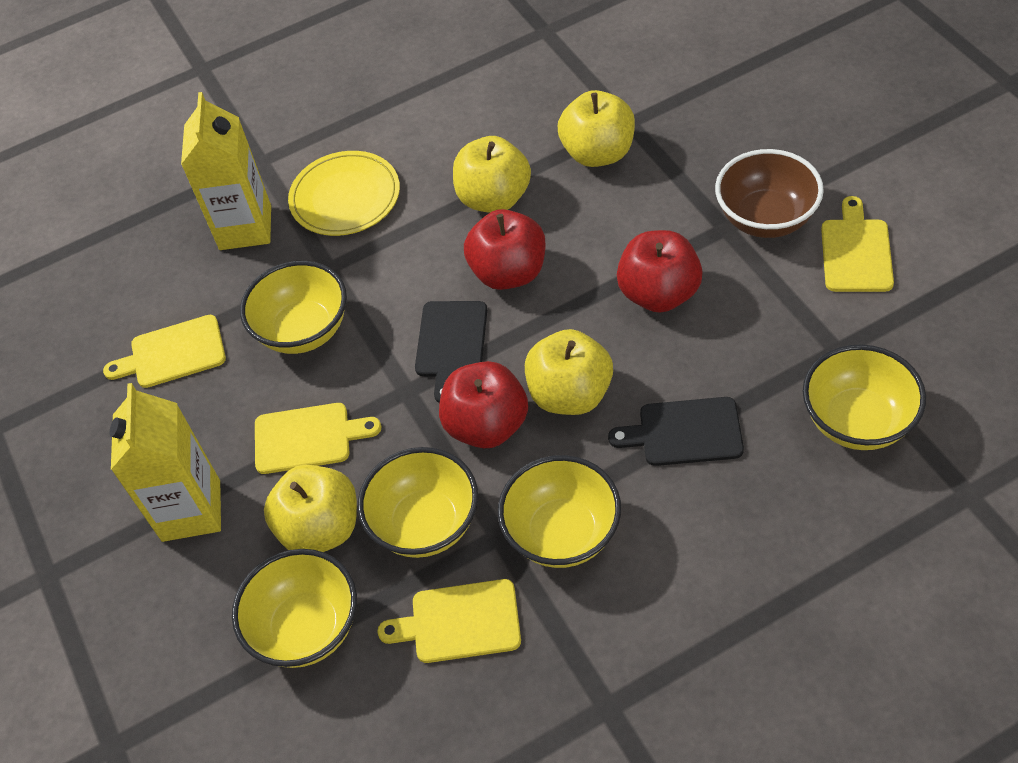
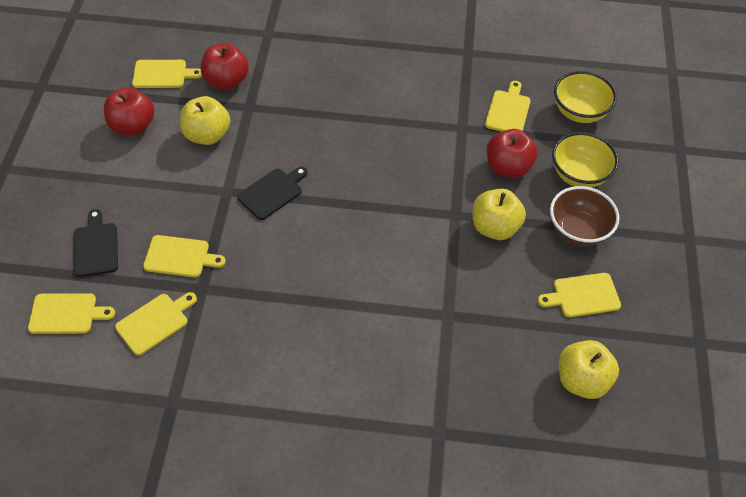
yellow apple: 4 -> 3
yellow bowl: 5 -> 2
yellow carton: 2 -> 0
yellow cutting board: 4 -> 6
yellow plate: 1 -> 0

